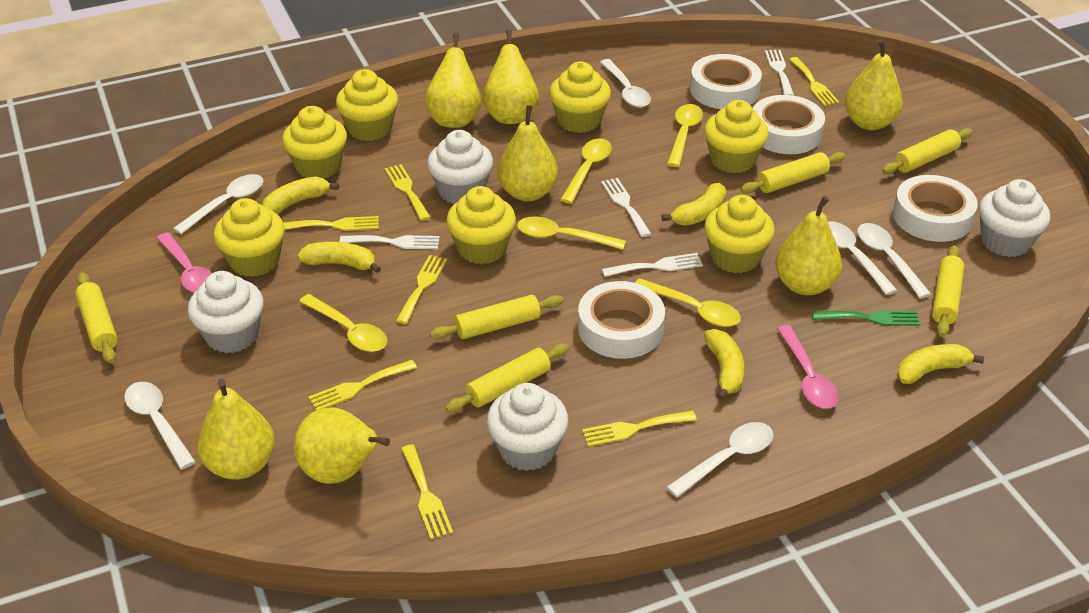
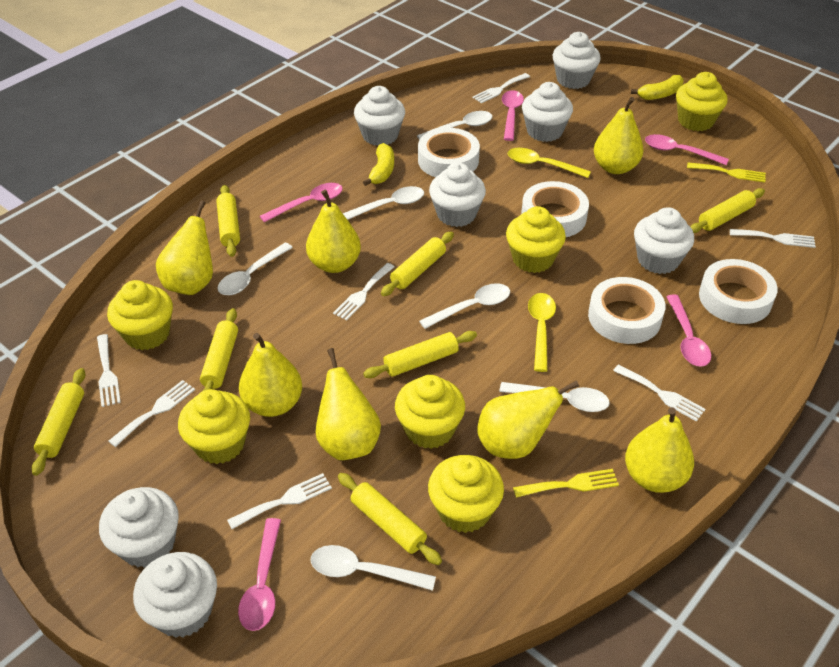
green fork: 1 -> 0
pink spoon: 2 -> 5
white cupcake: 4 -> 7
white fork: 4 -> 7
yellow banana: 5 -> 2
yellow cupcake: 7 -> 6
yellow fork: 7 -> 2
yellow rolling pin: 6 -> 7
yellow spoon: 5 -> 2

